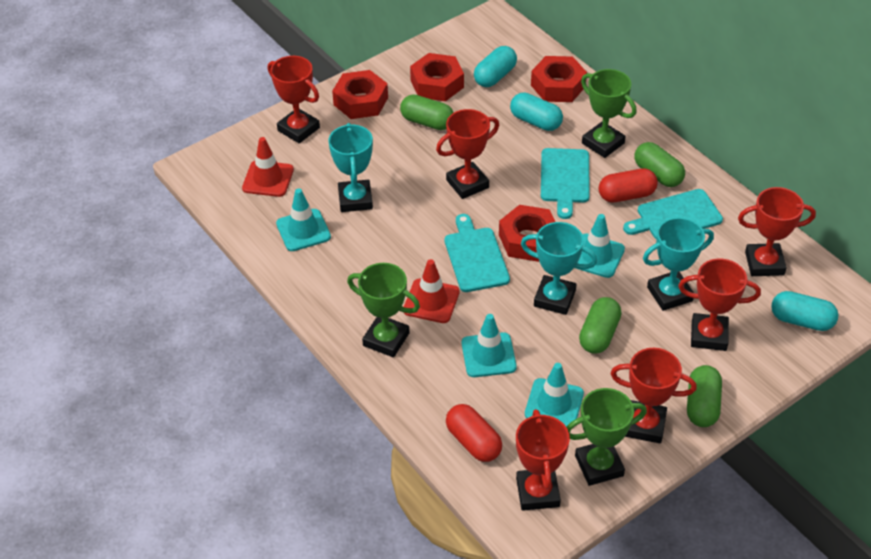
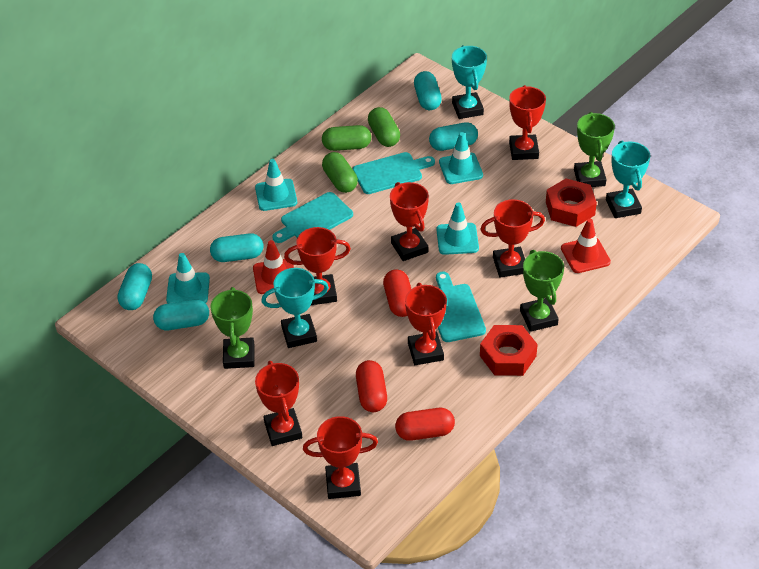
green capsule: 4 -> 3
red capsule: 2 -> 3
red nut: 4 -> 2
red trophy: 6 -> 7
turquoise capsule: 3 -> 5

